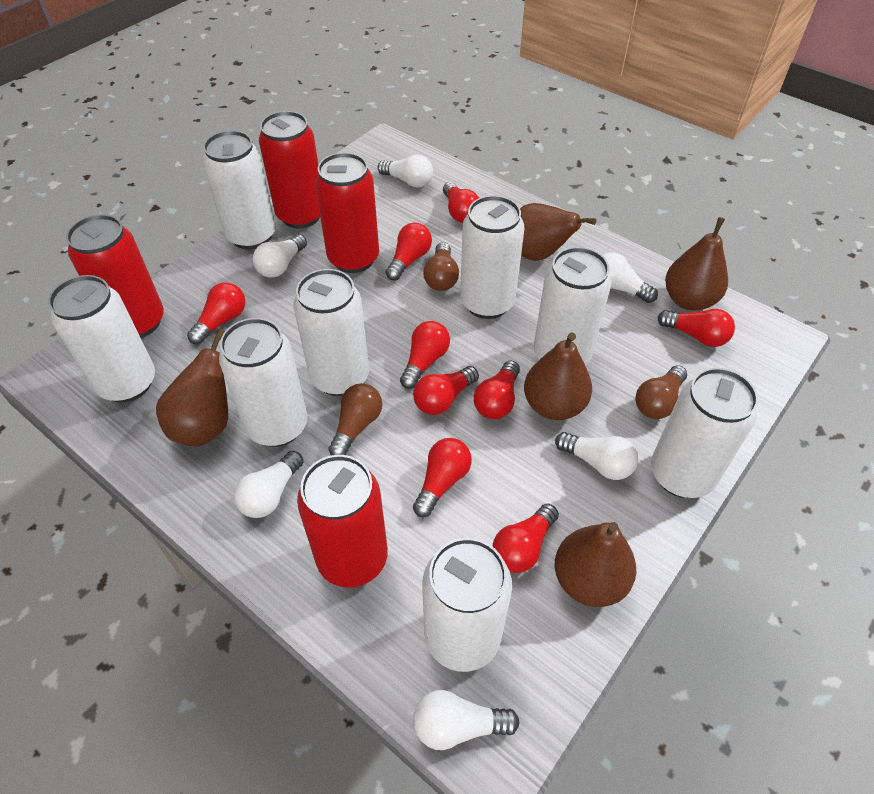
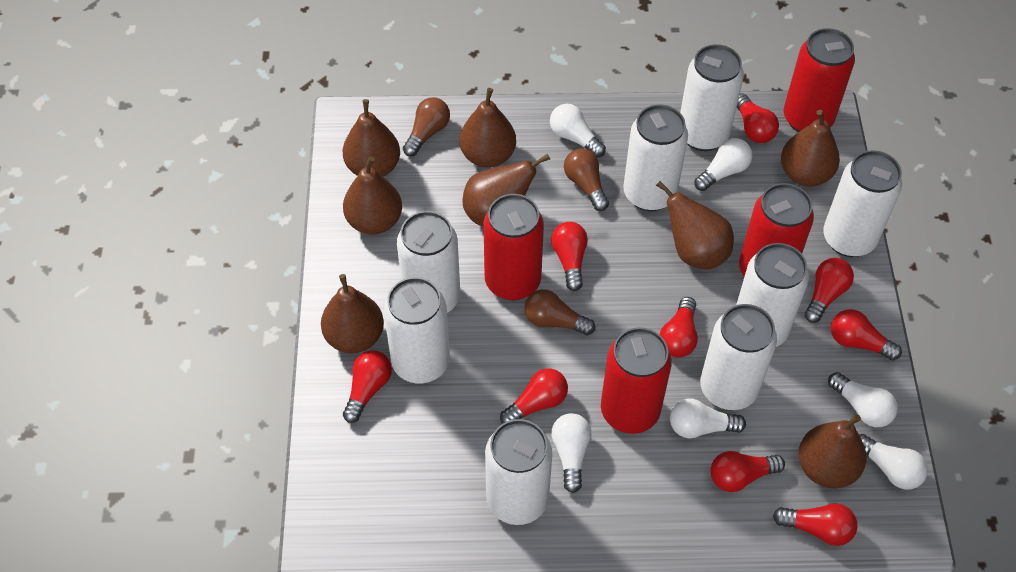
brown pear: 5 -> 8

